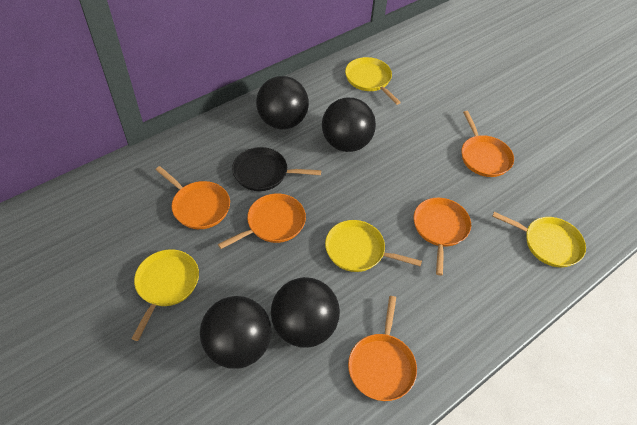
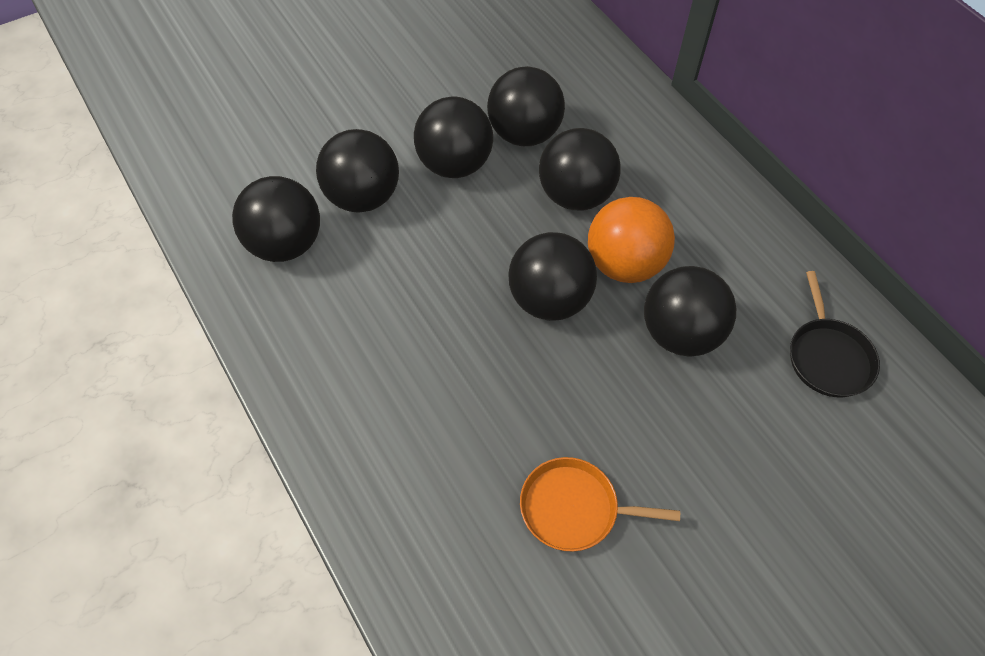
black ball: 4 -> 7
orange ball: 0 -> 1
orange pan: 5 -> 1
yellow pan: 4 -> 0

